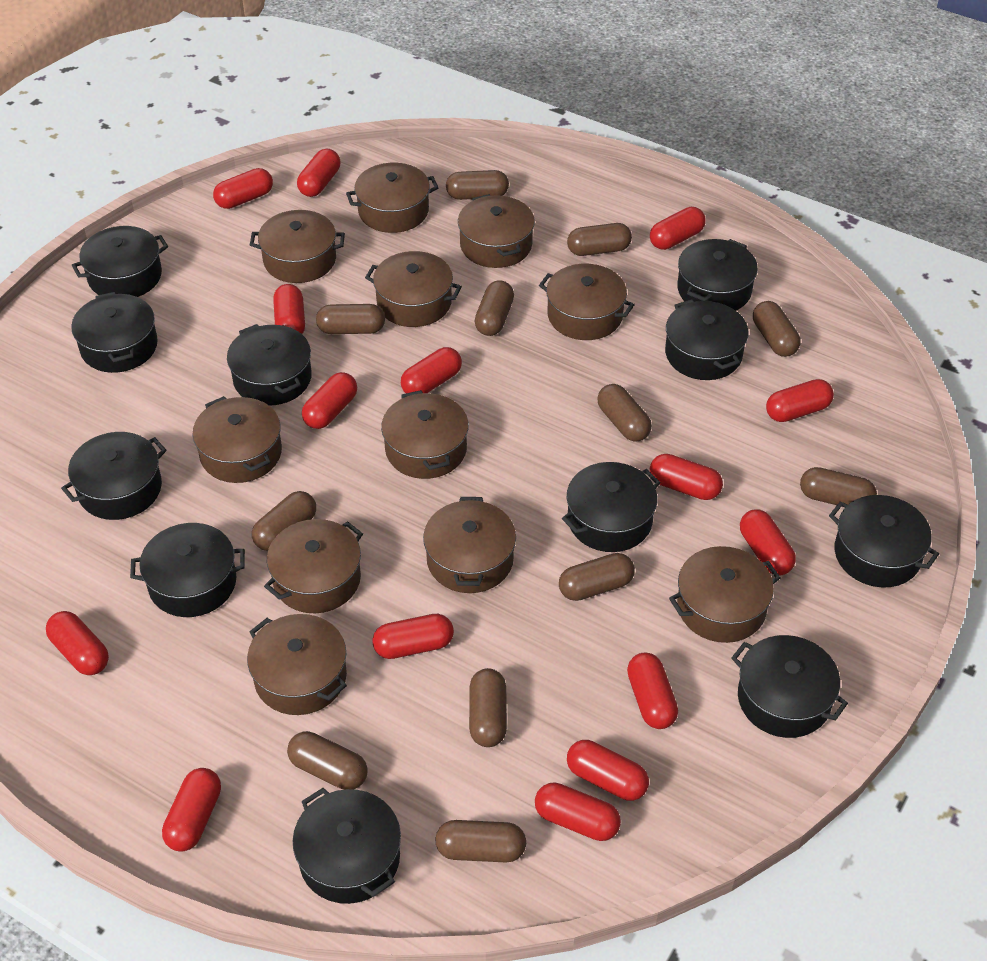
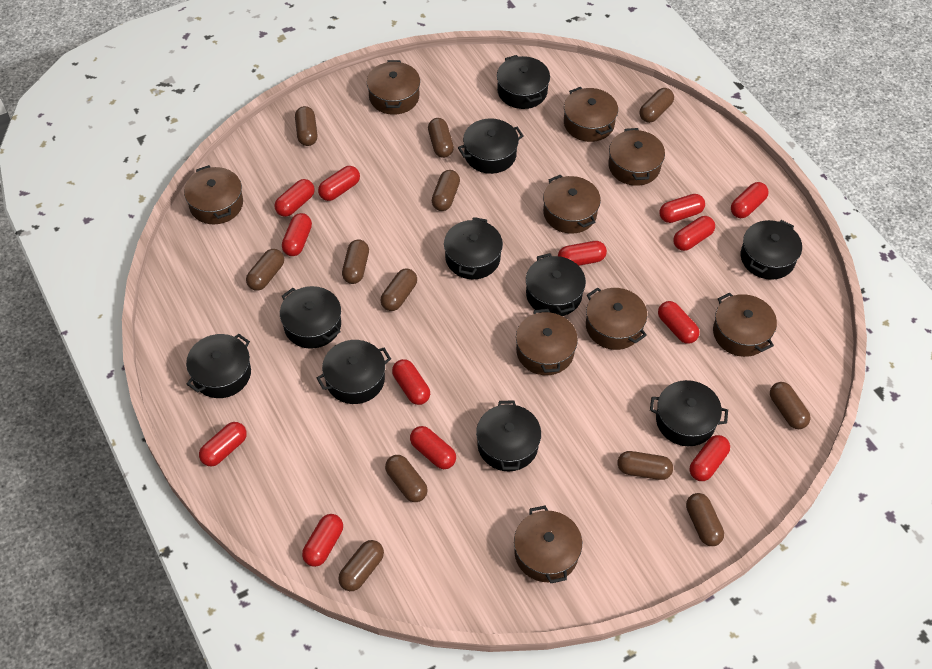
black pot: 11 -> 10
brown pot: 11 -> 9
red capsule: 15 -> 13

